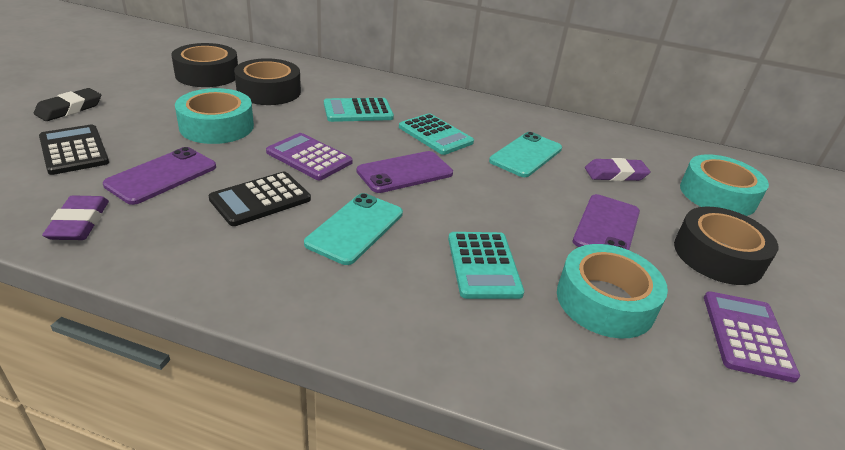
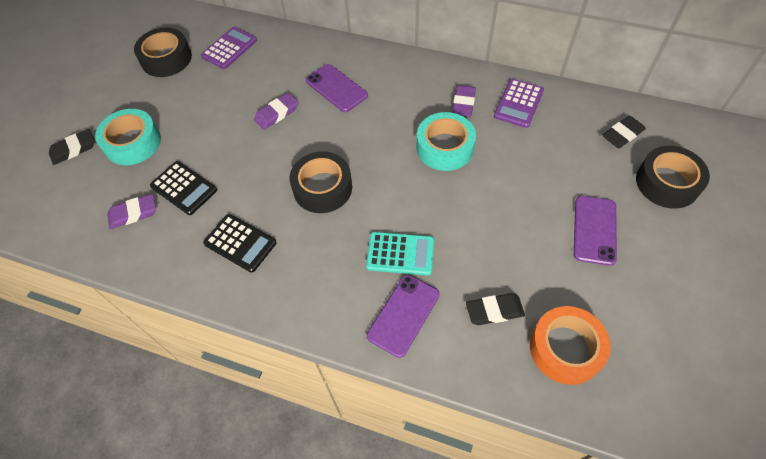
black eraser: 1 -> 3
orange tape: 0 -> 1
purple eraser: 2 -> 3
turquoise calculator: 3 -> 1
turquoise phone: 2 -> 0
turquoise tape: 3 -> 2

